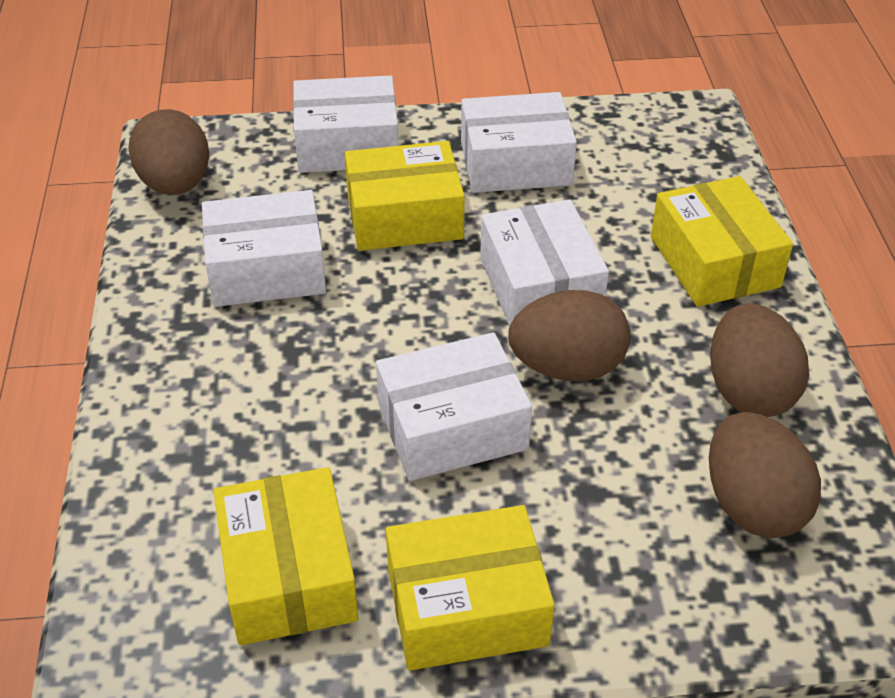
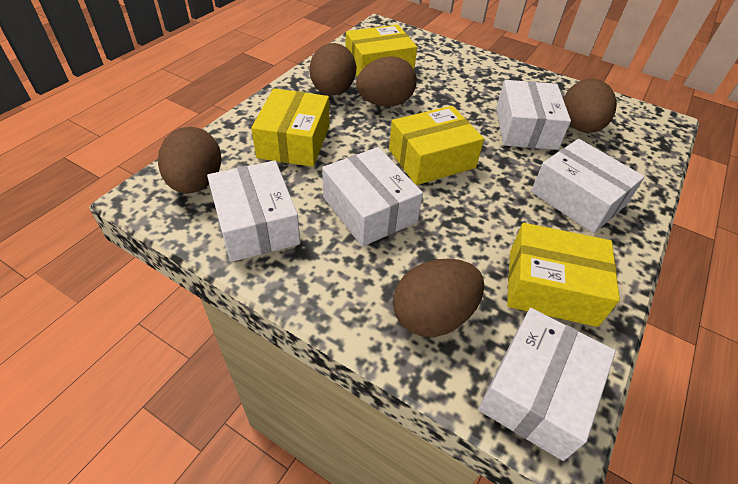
brown egg: 4 -> 5

